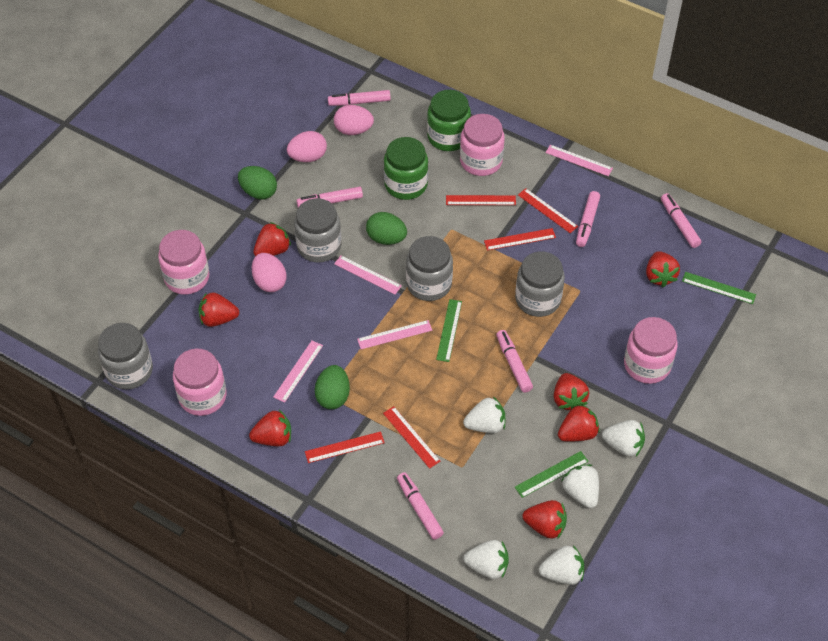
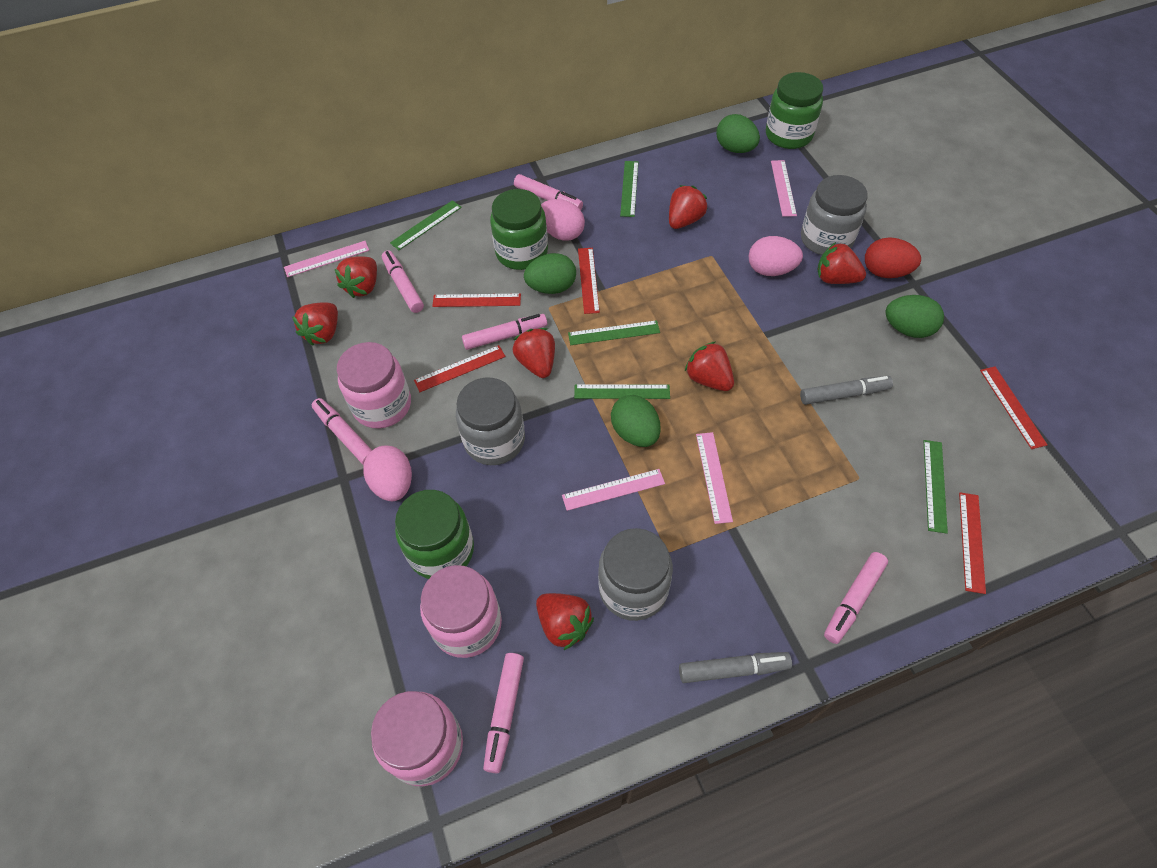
green egg: 3 -> 4
green jar: 2 -> 3
green ruler: 3 -> 5
grey jar: 4 -> 3
grey marker: 0 -> 2
pink jar: 4 -> 3
red egg: 0 -> 1
white strawberry: 5 -> 0

